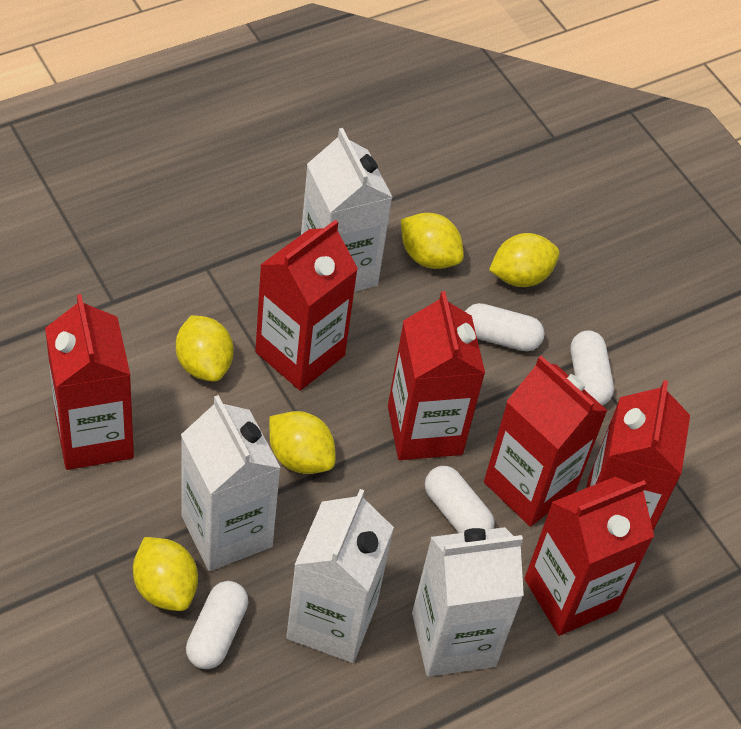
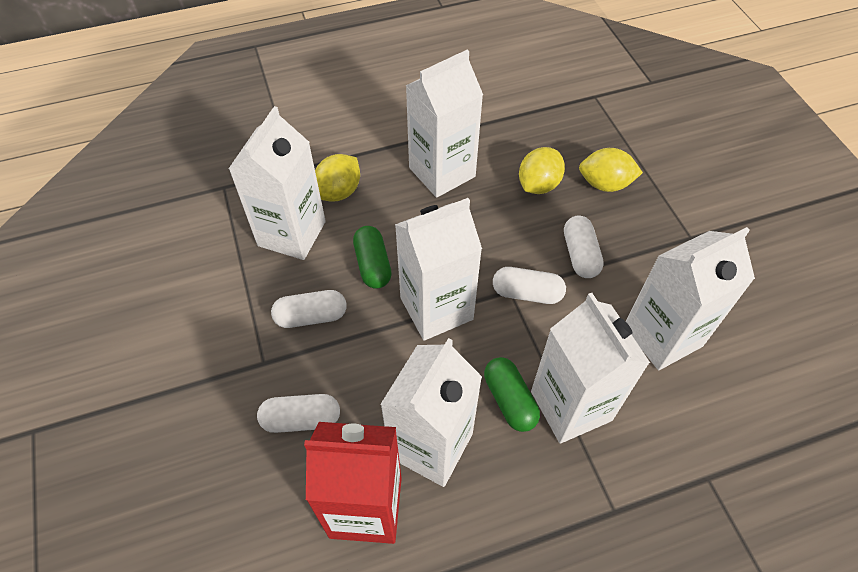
green capsule: 0 -> 2
red carton: 6 -> 1
white carton: 4 -> 6
yellow lemon: 5 -> 3

